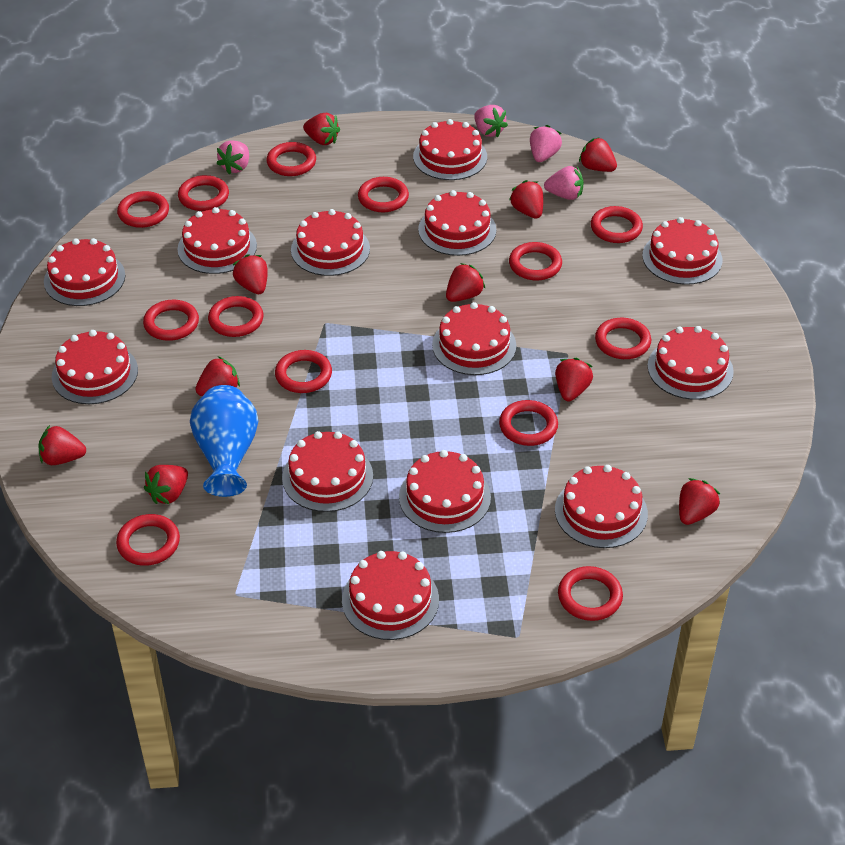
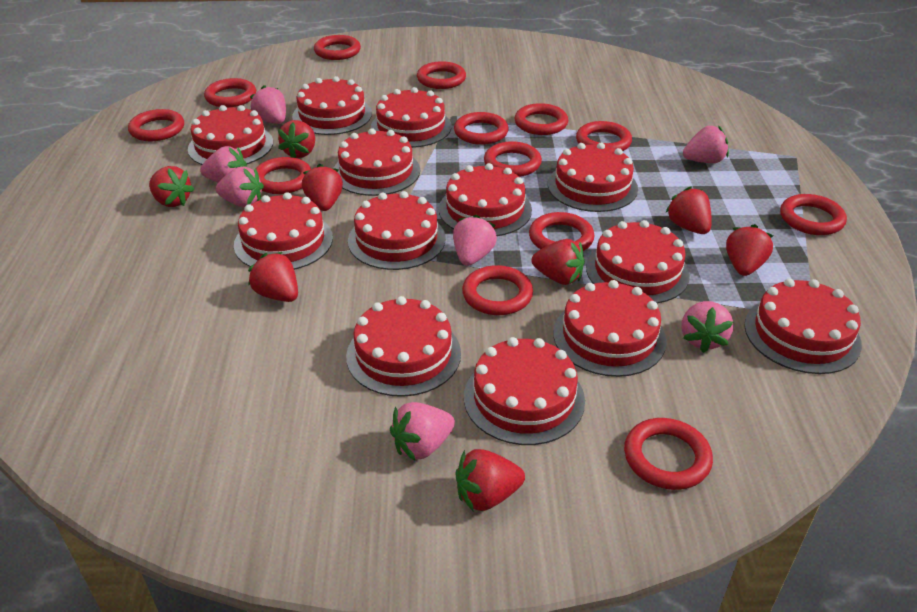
blue vase: 1 -> 0
pink strawberry: 4 -> 7
red strawberry: 10 -> 8

